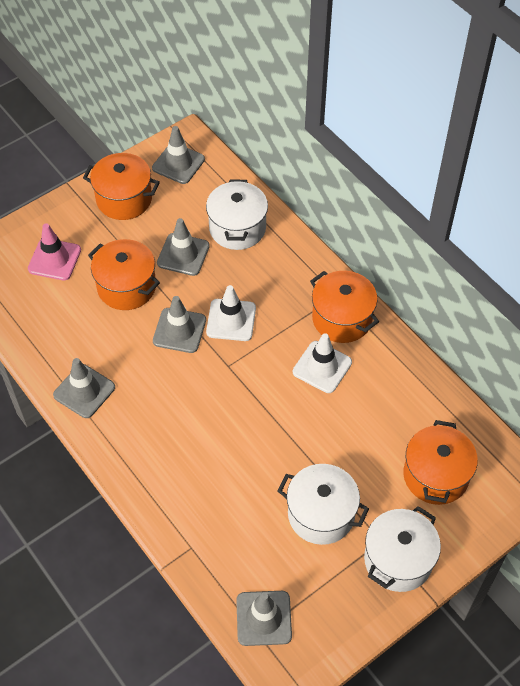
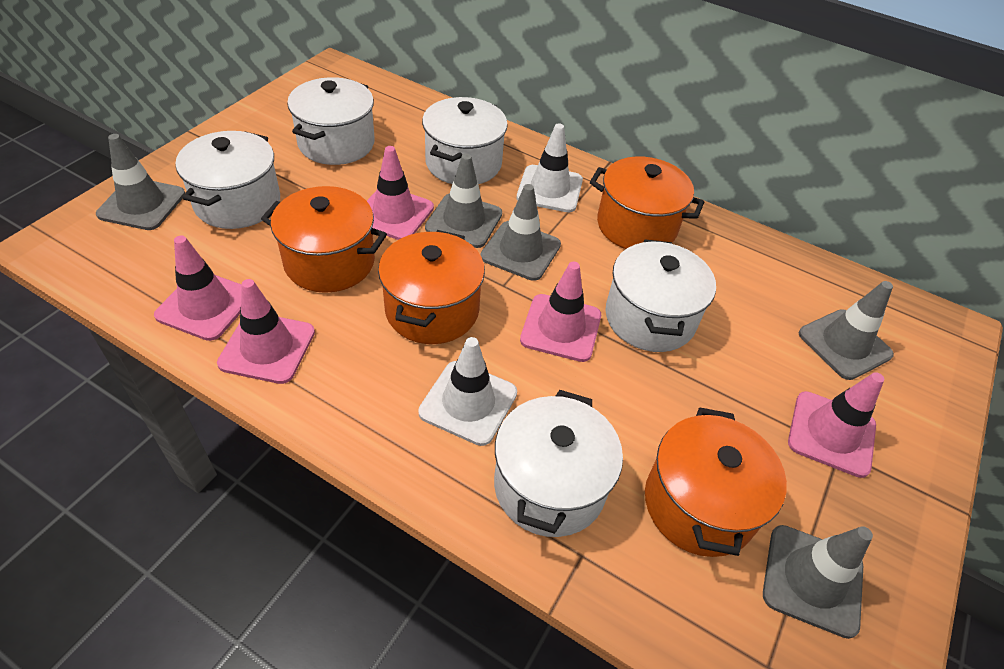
pink traffic cone: 1 -> 5
white pot: 3 -> 5

